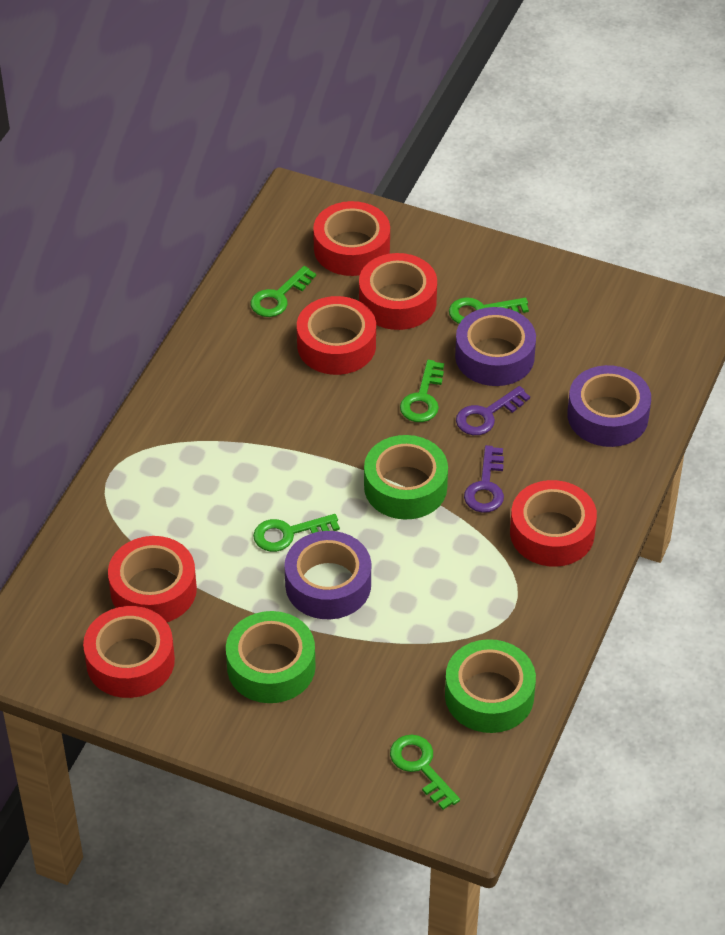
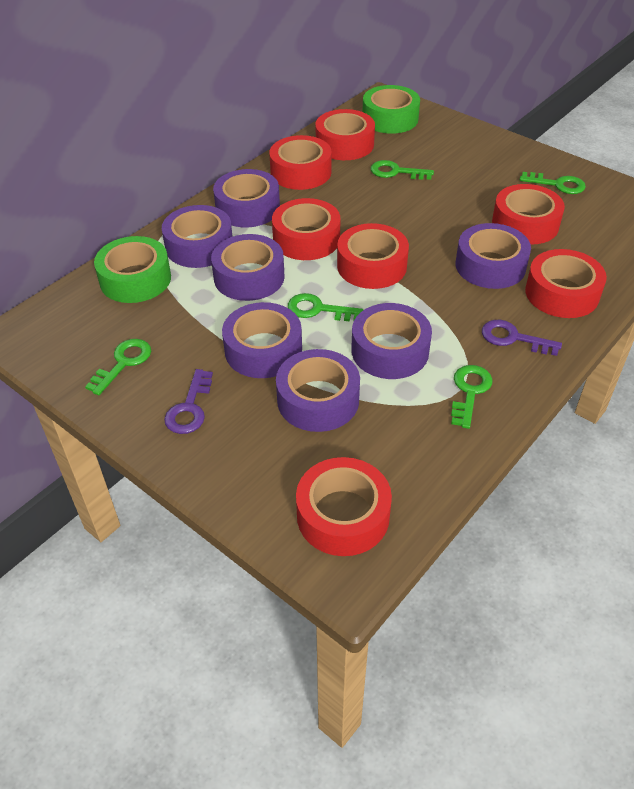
green tape: 3 -> 2
purple tape: 3 -> 7
red tape: 6 -> 7

